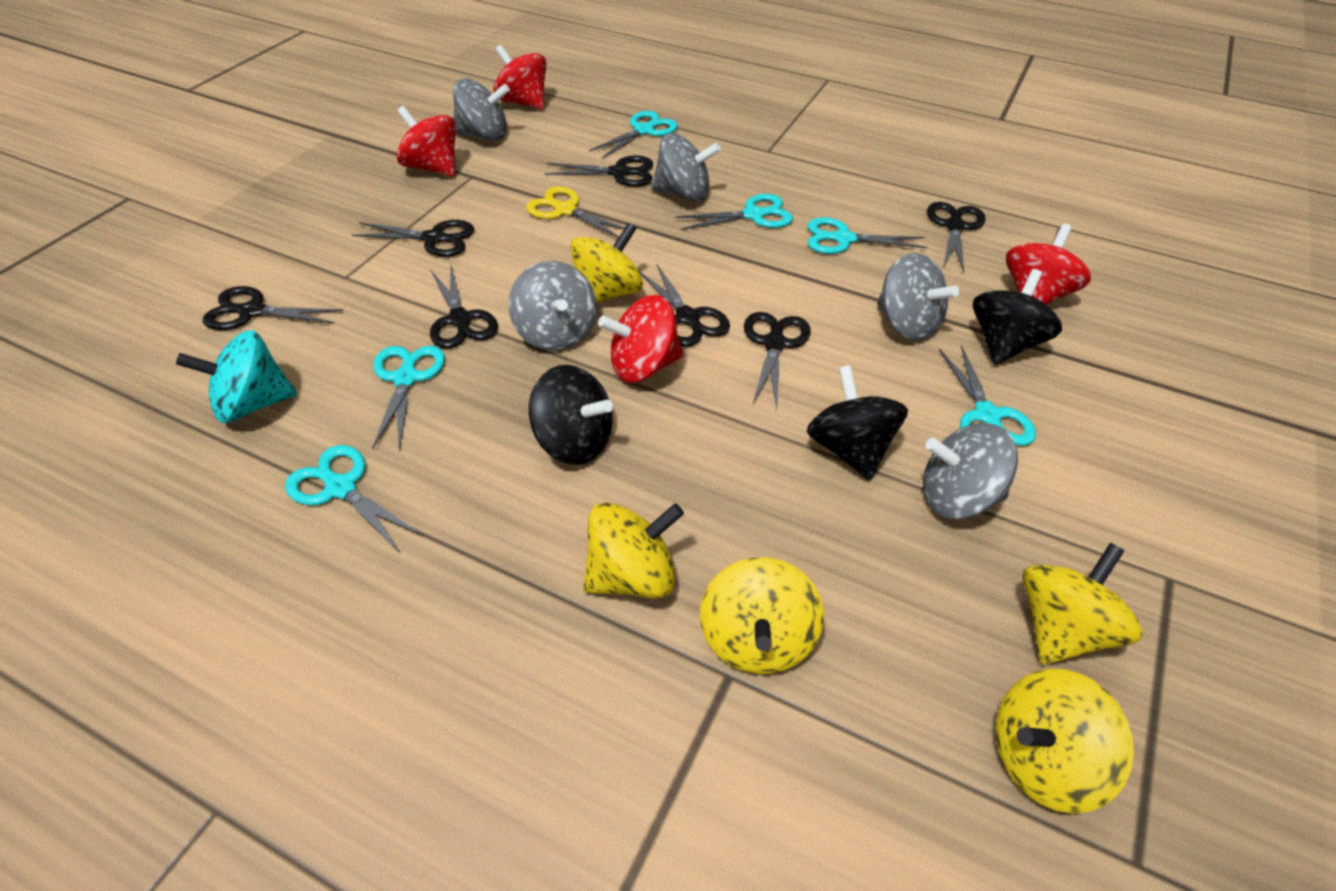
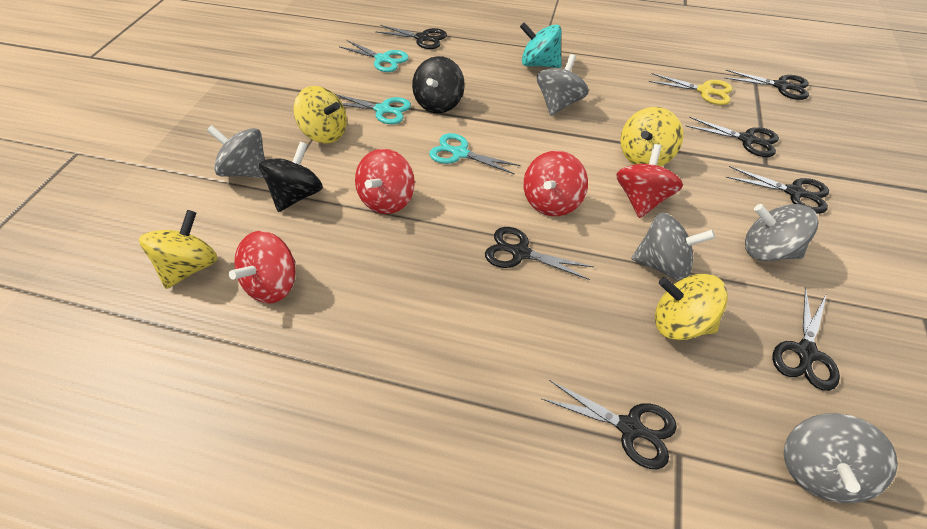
black spinning top: 3 -> 2
turquoise scissors: 6 -> 3
yellow spinning top: 5 -> 4

